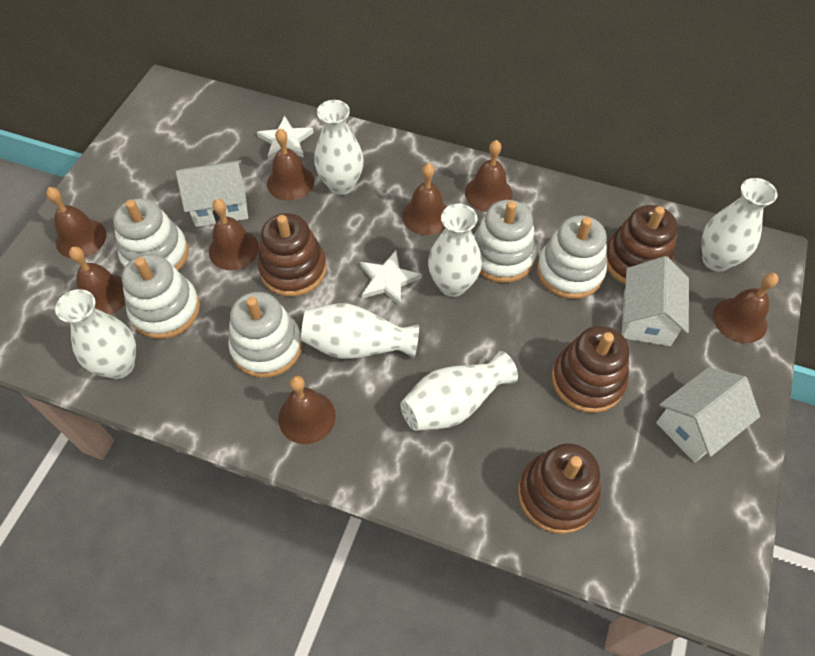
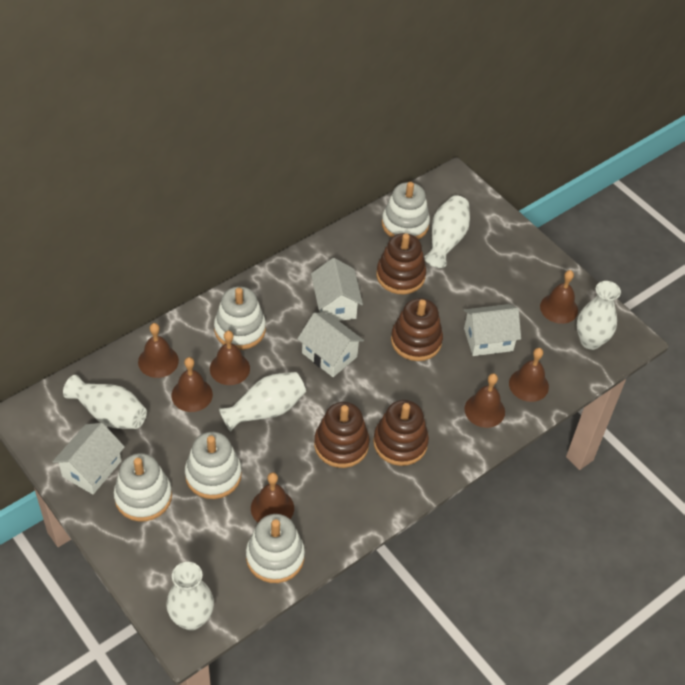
brown bell: 8 -> 7
white house: 3 -> 4
white star: 2 -> 0
white vase: 6 -> 5

